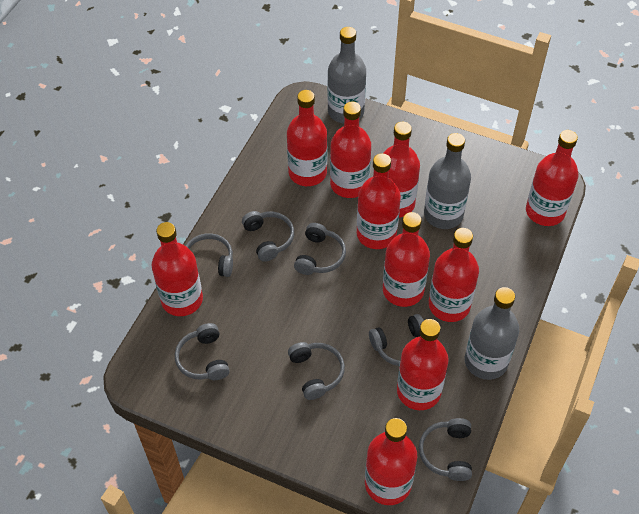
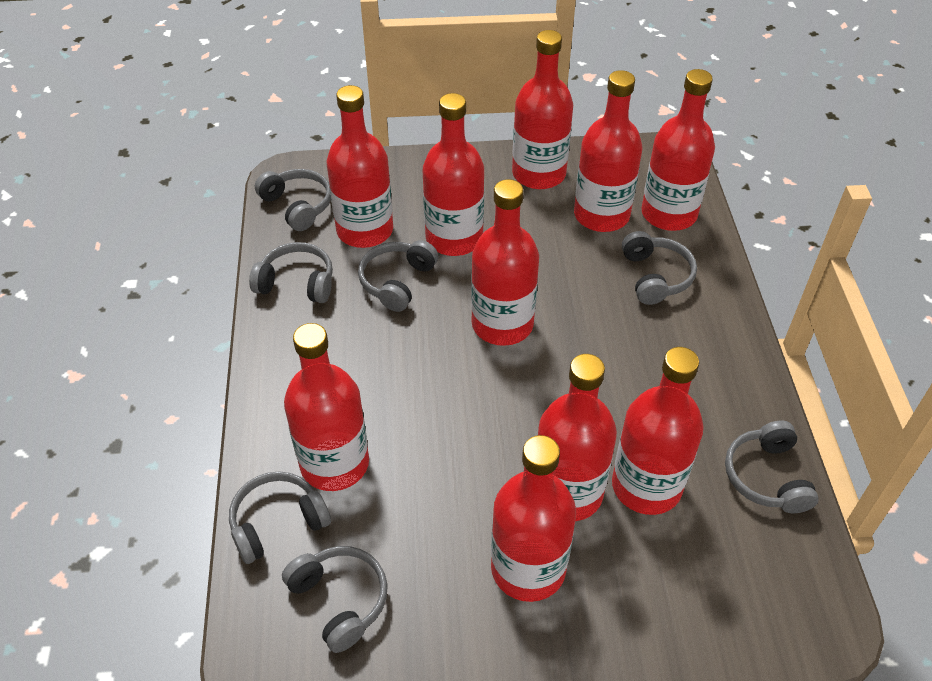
grey bottle: 3 -> 0

